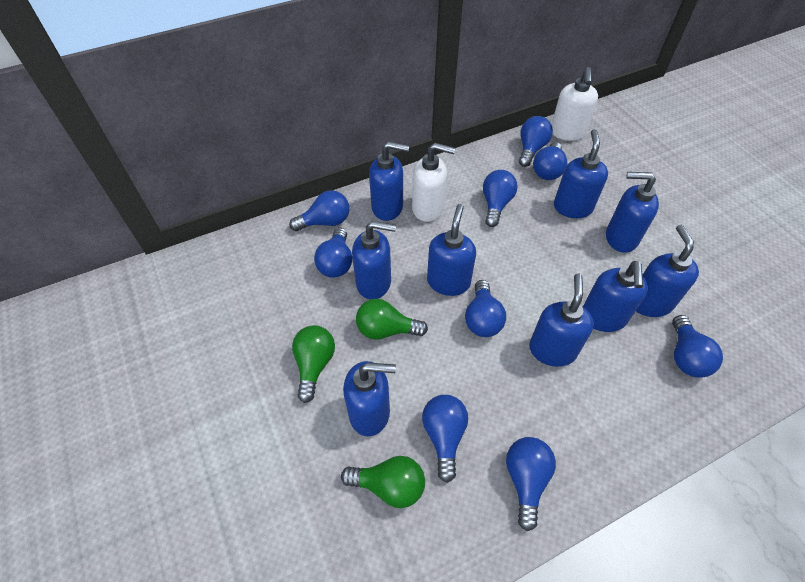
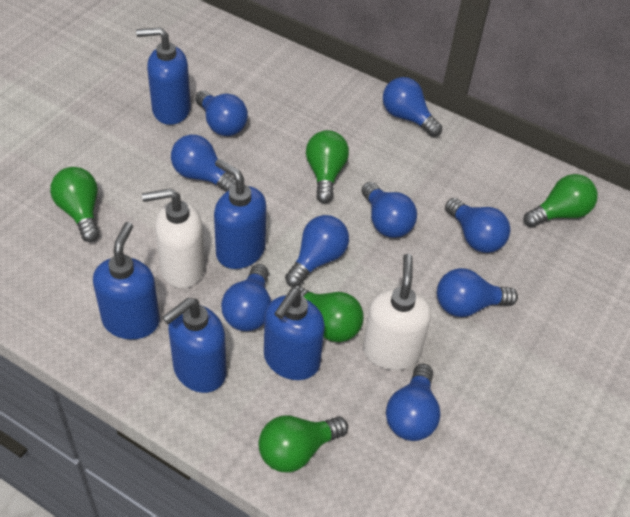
blue soap dispenser: 9 -> 5
green light bulb: 3 -> 5

